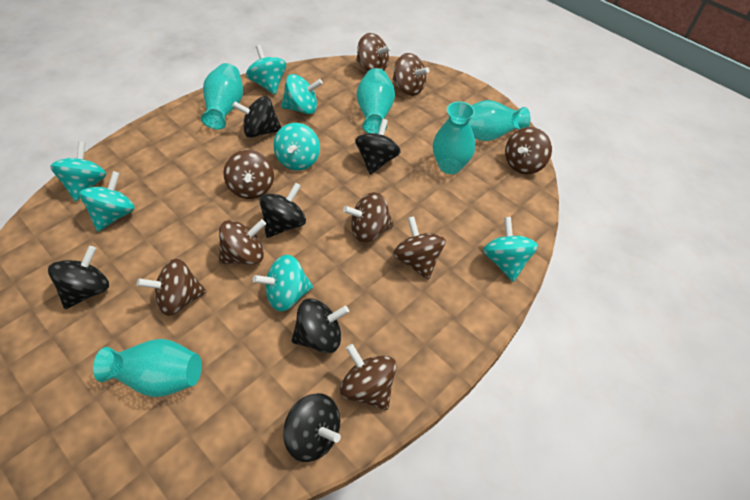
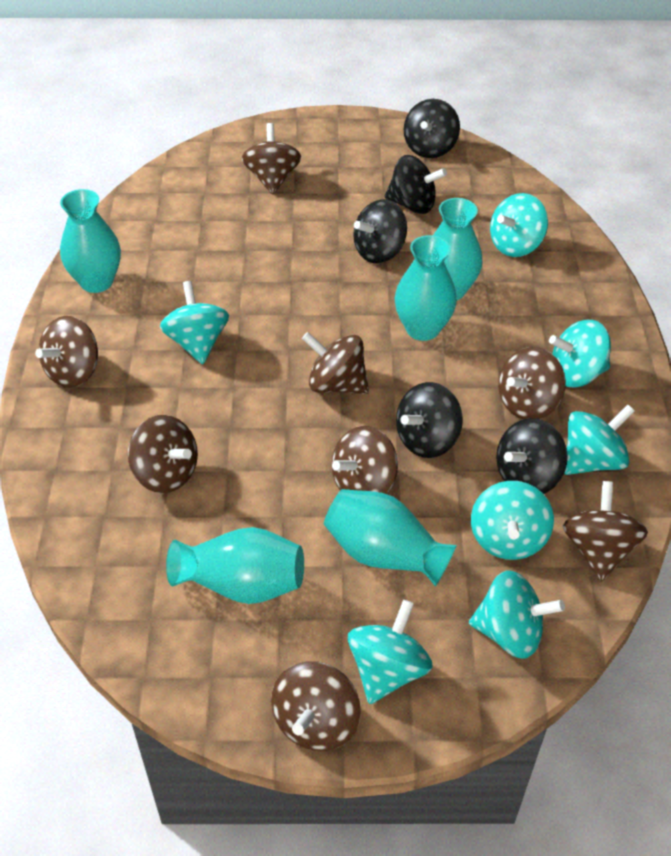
black spinning top: 6 -> 5
brown spinning top: 9 -> 8

